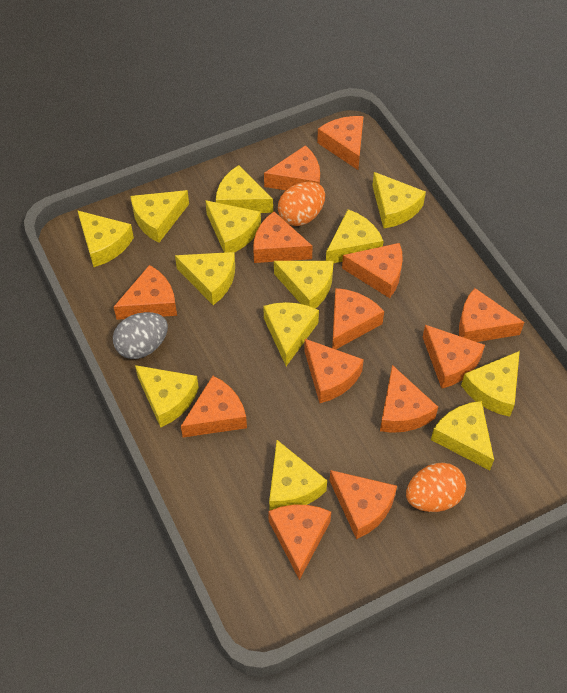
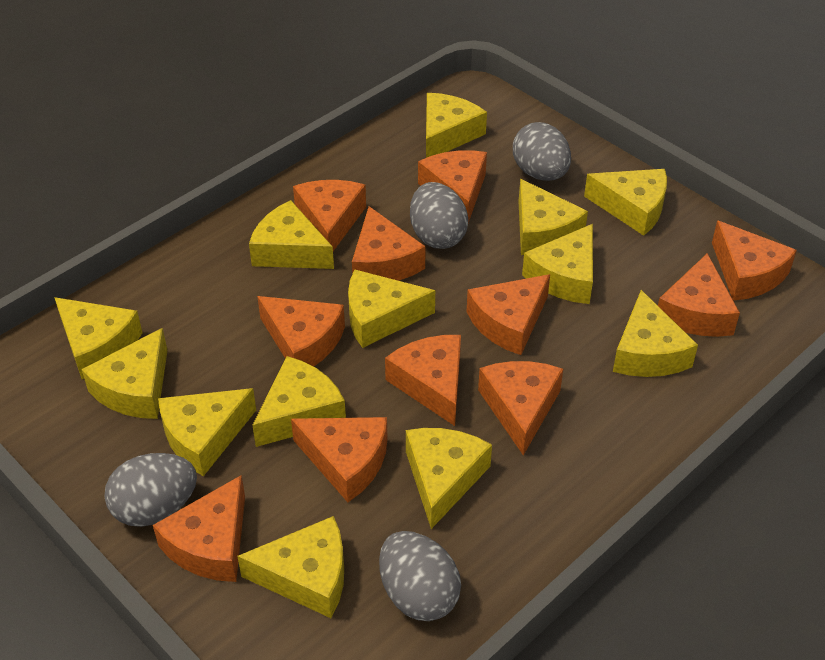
grey egg: 1 -> 4
orange cheese: 13 -> 11
orange egg: 2 -> 0

